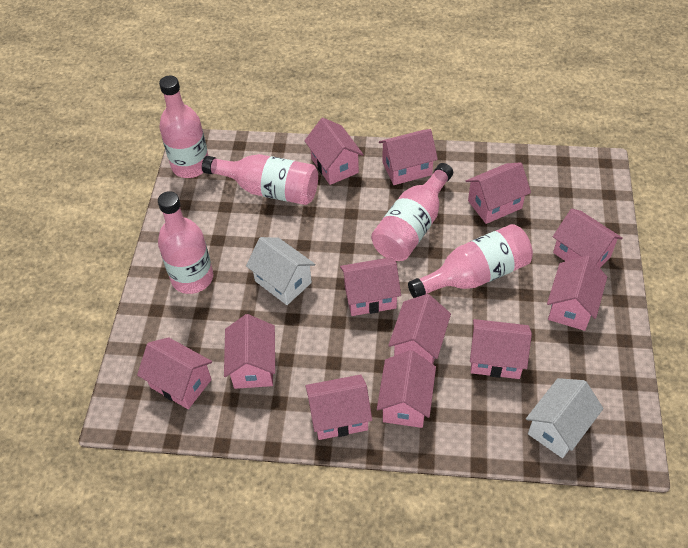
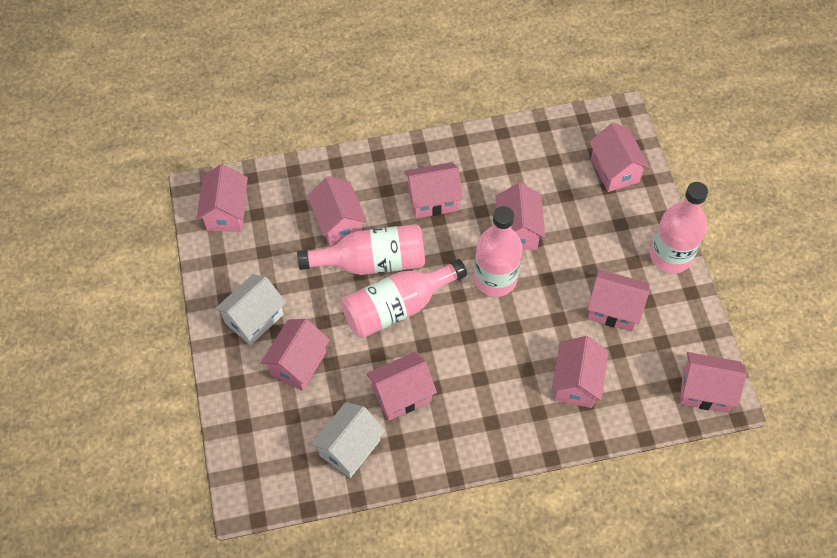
pink bottle: 5 -> 4
pink house: 12 -> 10

